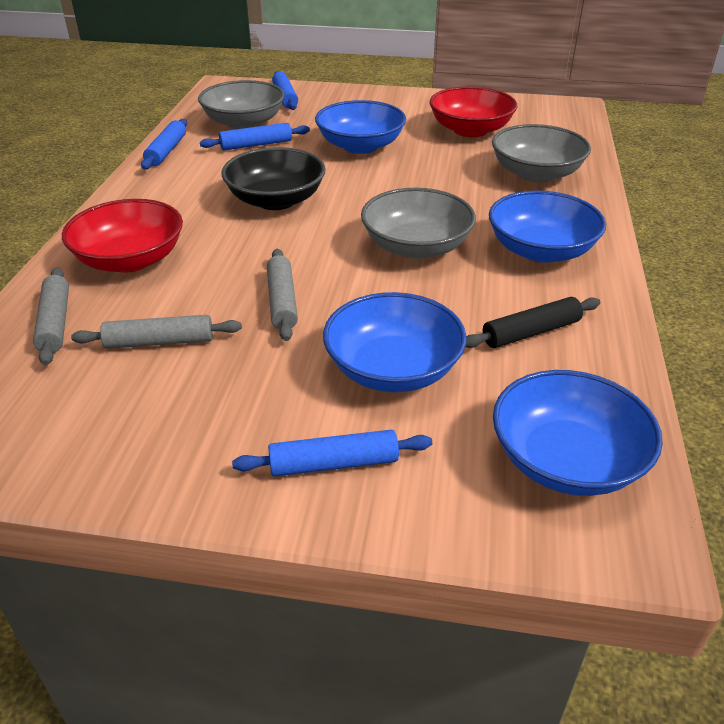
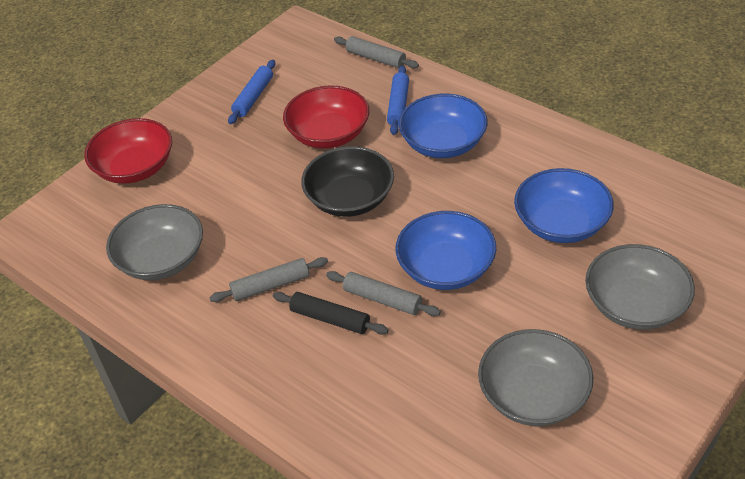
blue bowl: 4 -> 3
blue rolling pin: 4 -> 2

